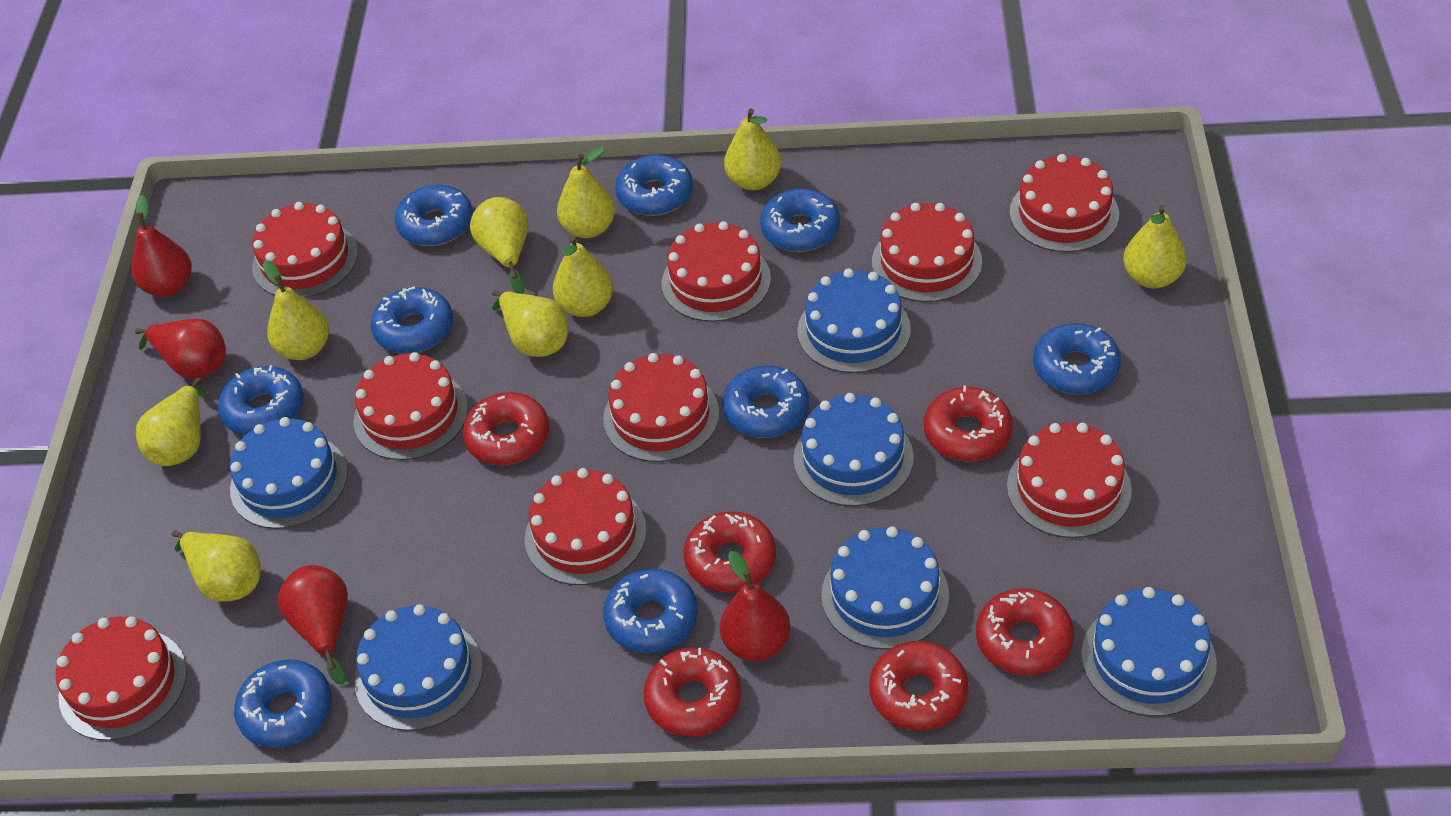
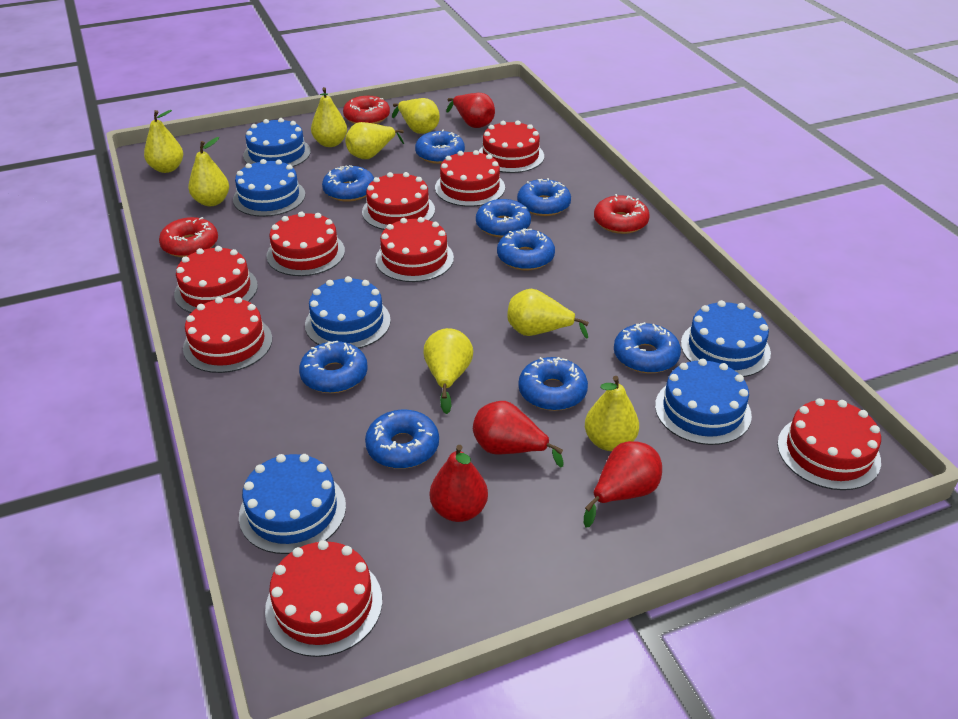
red donut: 6 -> 3
yellow pear: 9 -> 8

